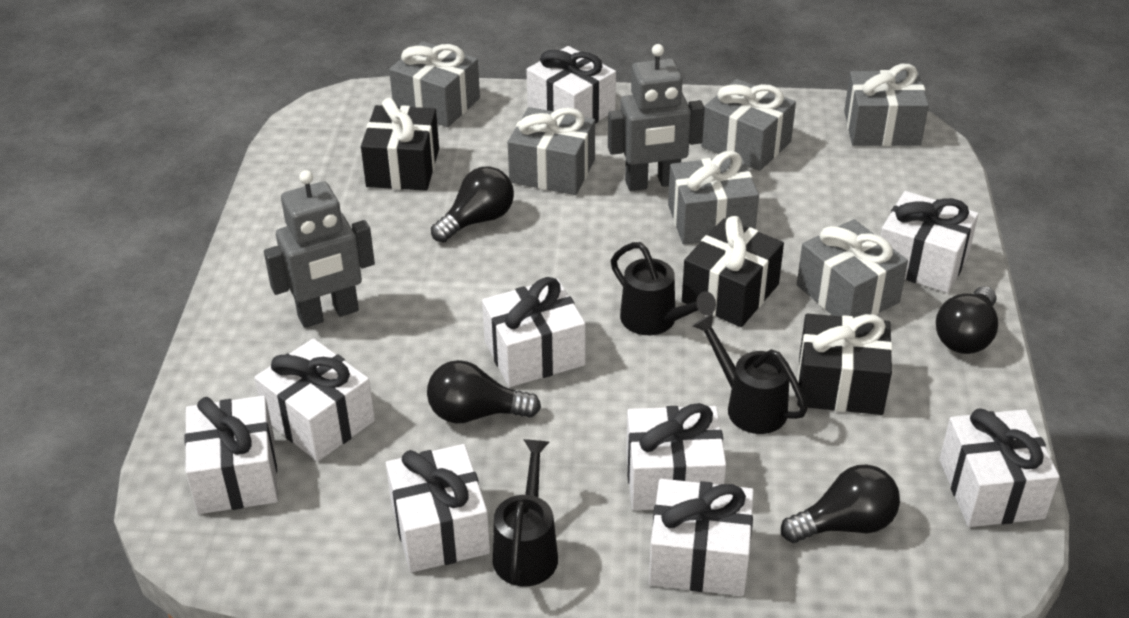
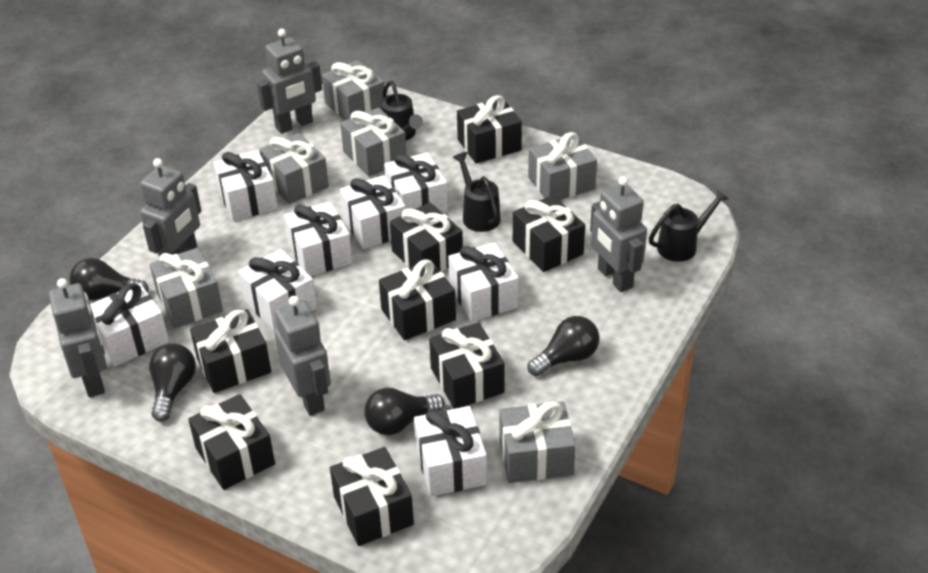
black gift: 3 -> 8
grey robot: 2 -> 5
white gift: 9 -> 8

